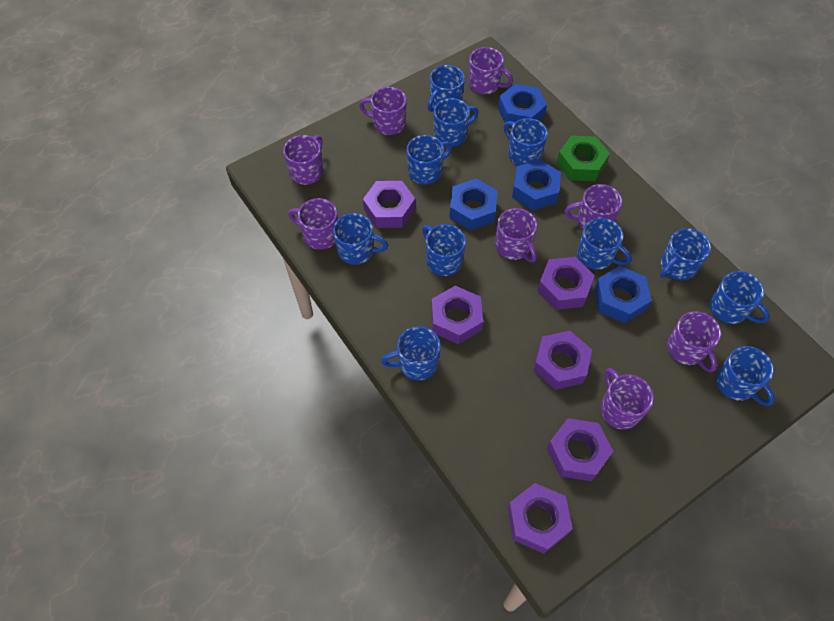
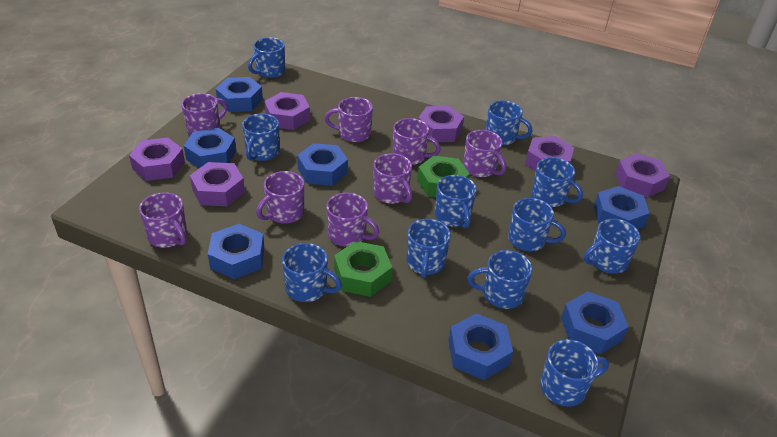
blue nut: 4 -> 7
green nut: 1 -> 2

